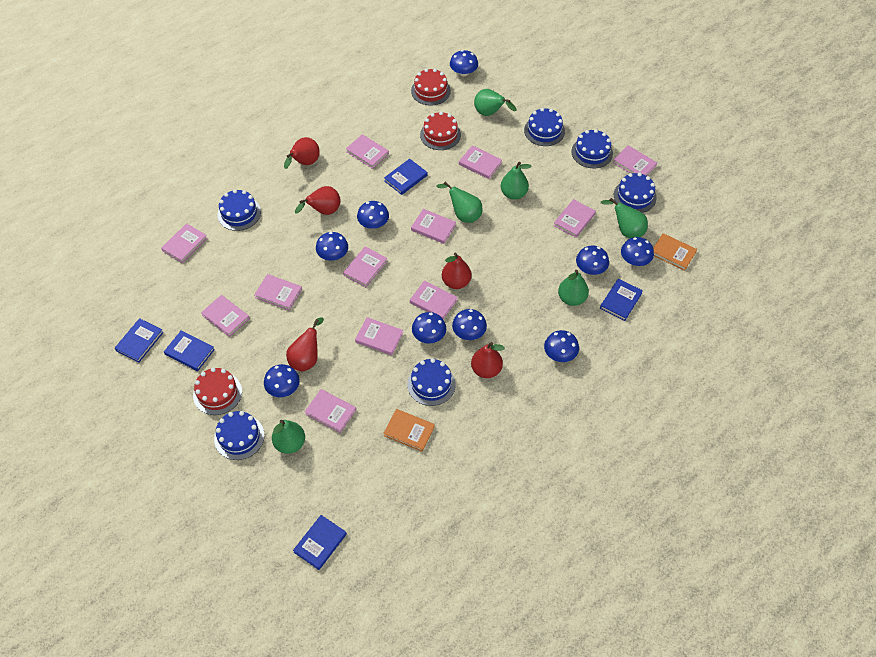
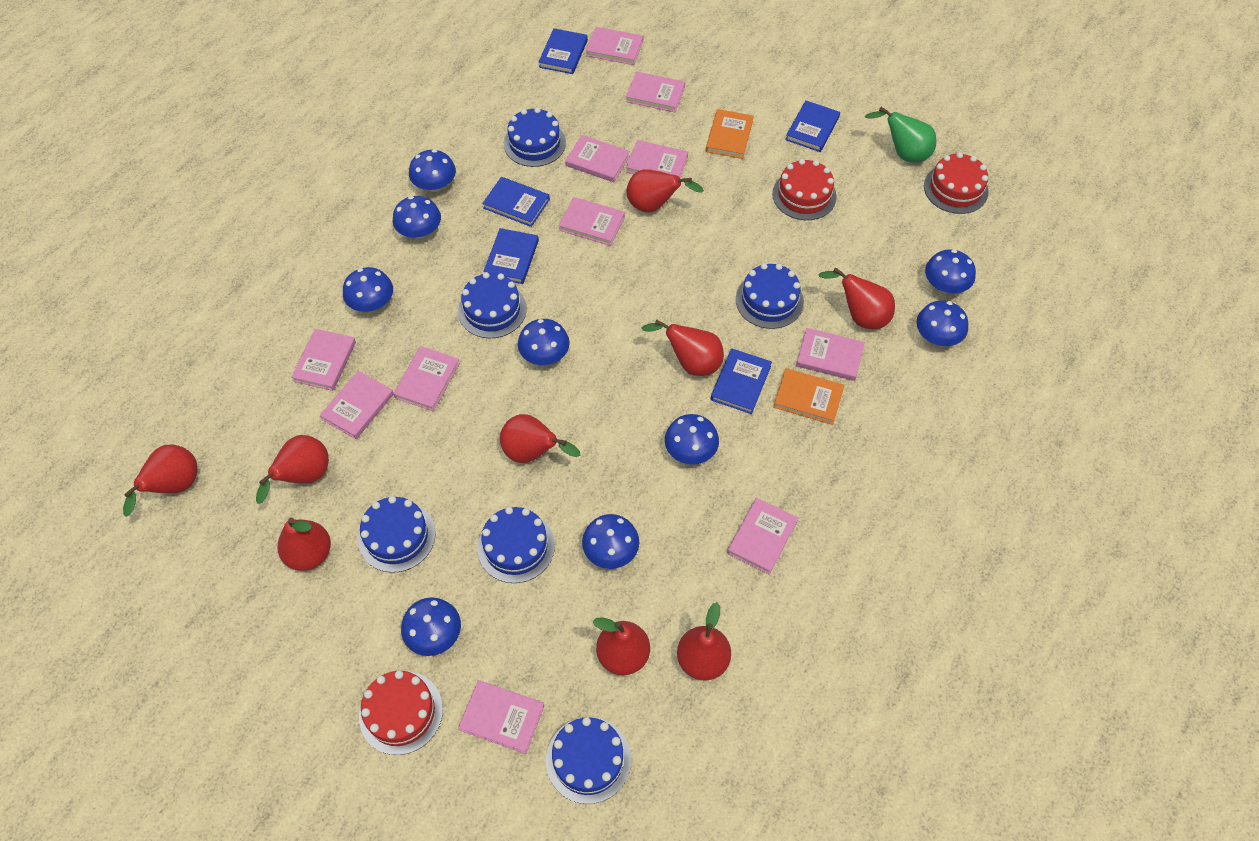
green pear: 6 -> 1
pink book: 12 -> 11
red pear: 5 -> 9

